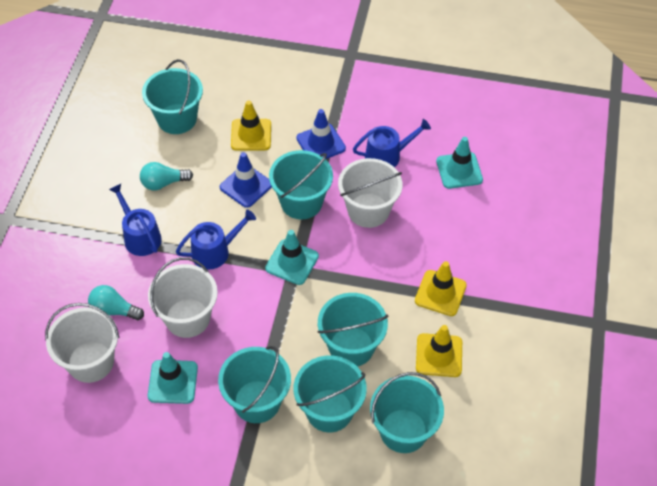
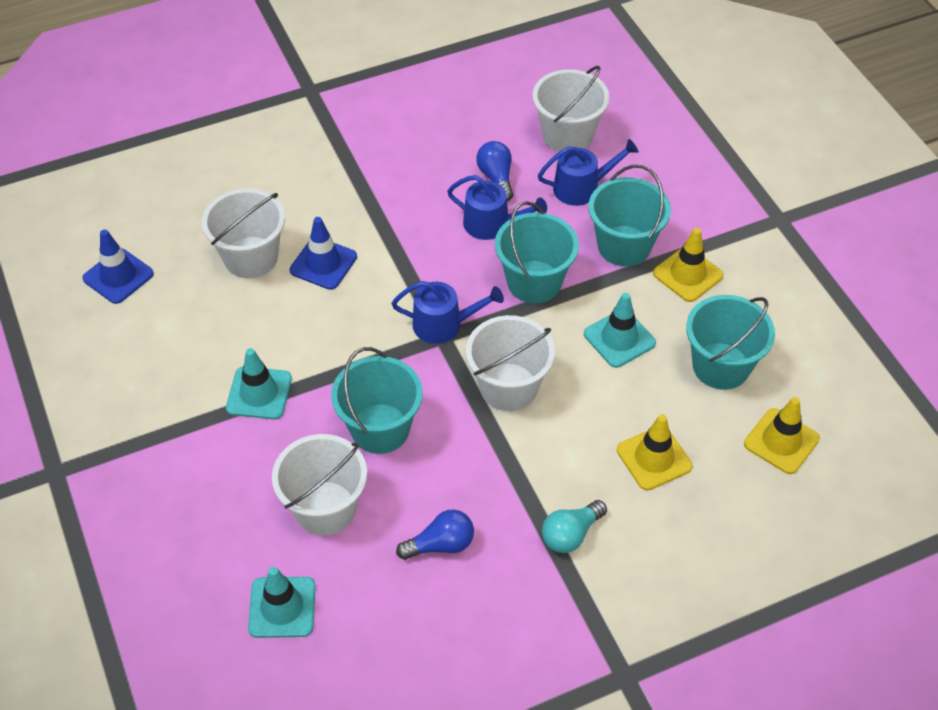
blue light bulb: 0 -> 2
turquoise bucket: 6 -> 4
turquoise light bulb: 2 -> 1
white bucket: 3 -> 4

